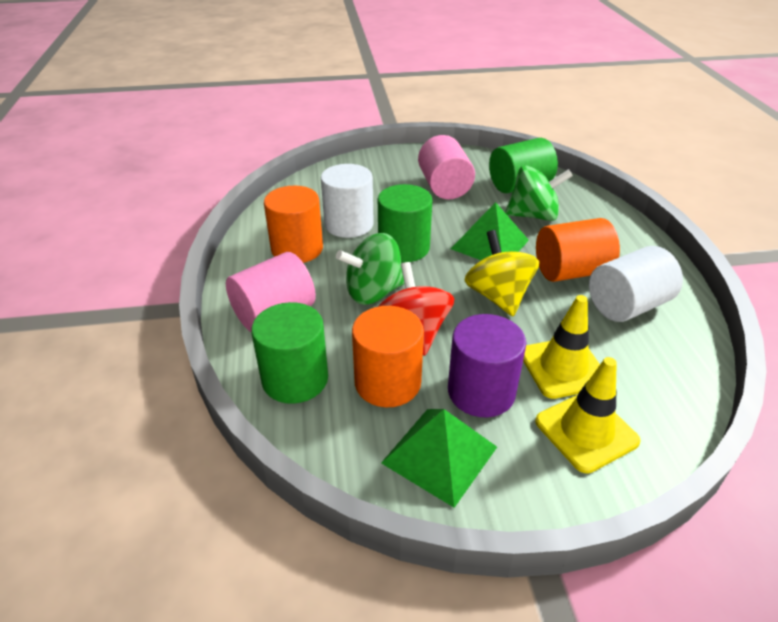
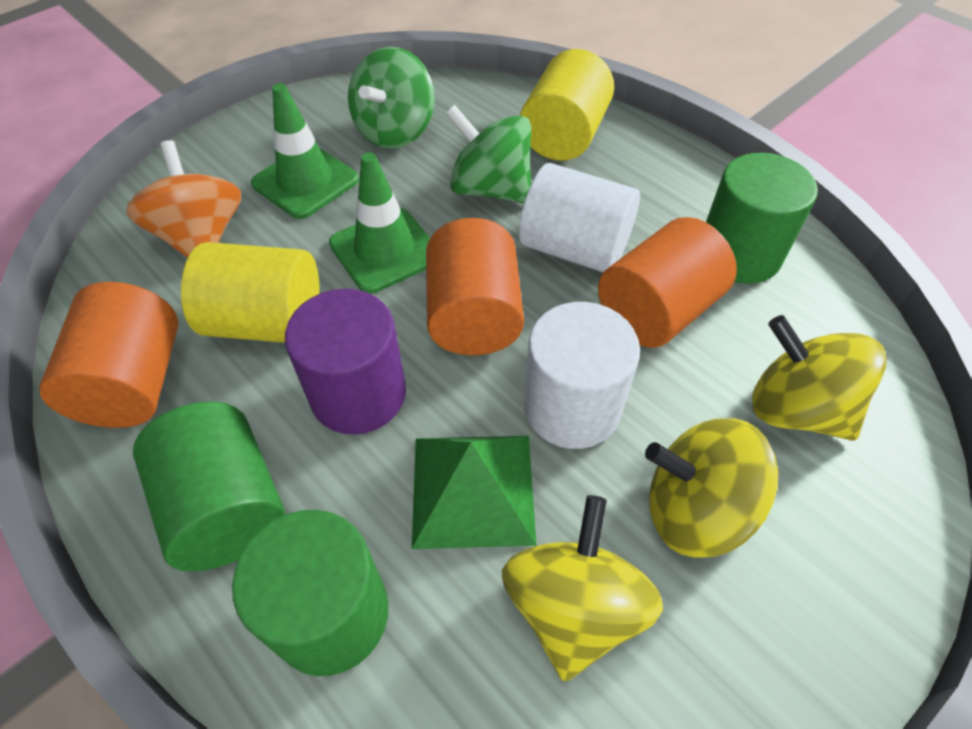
green pyramid: 2 -> 1
green traffic cone: 0 -> 2
orange spinning top: 0 -> 1
pink cylinder: 2 -> 0
red spinning top: 1 -> 0
yellow cylinder: 0 -> 2
yellow spinning top: 1 -> 3
yellow traffic cone: 2 -> 0

